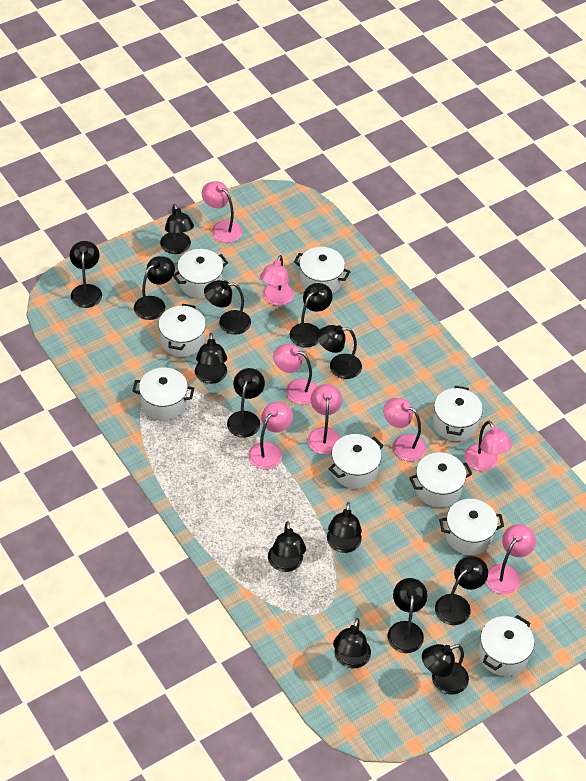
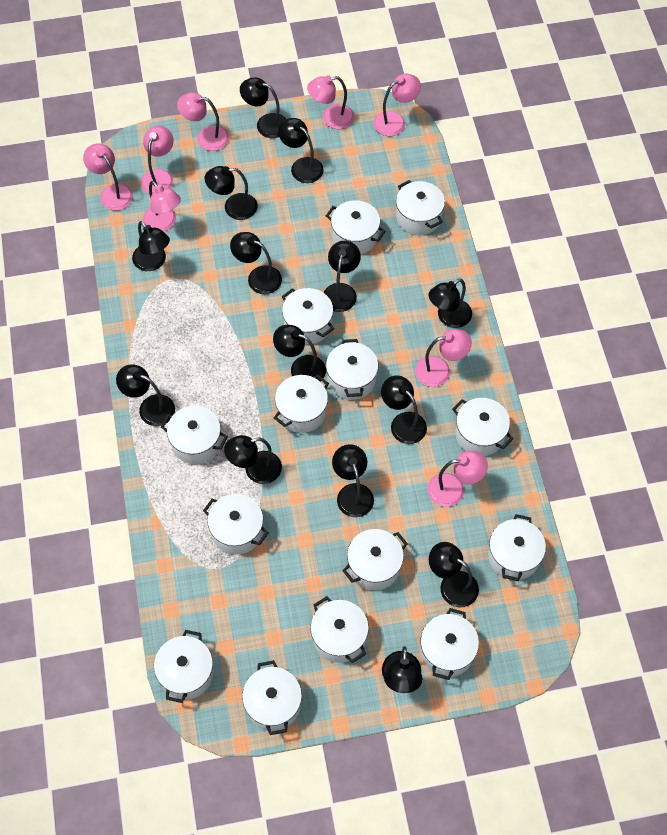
white pot: 9 -> 14

